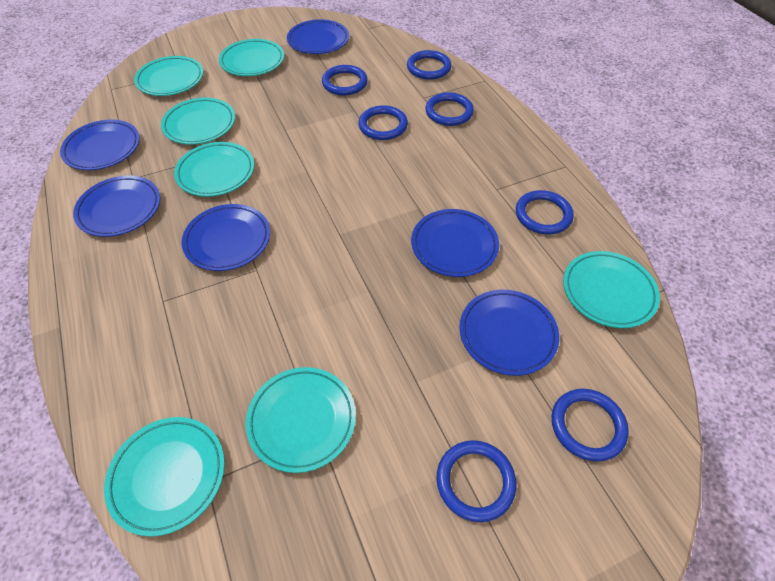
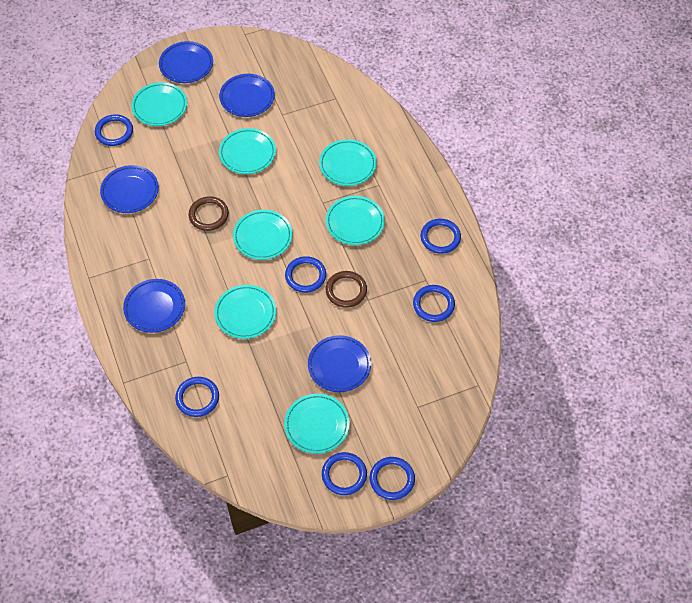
blue plate: 6 -> 5
brown ring: 0 -> 2

